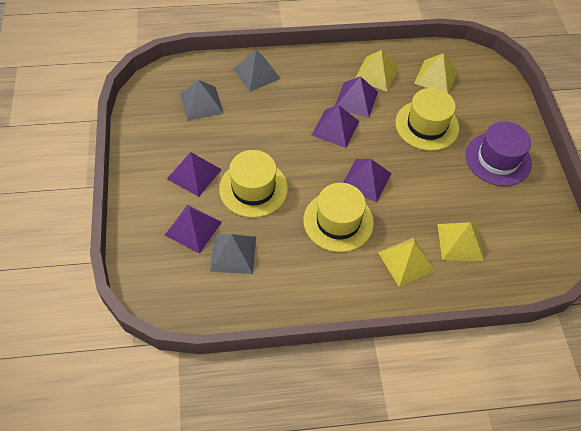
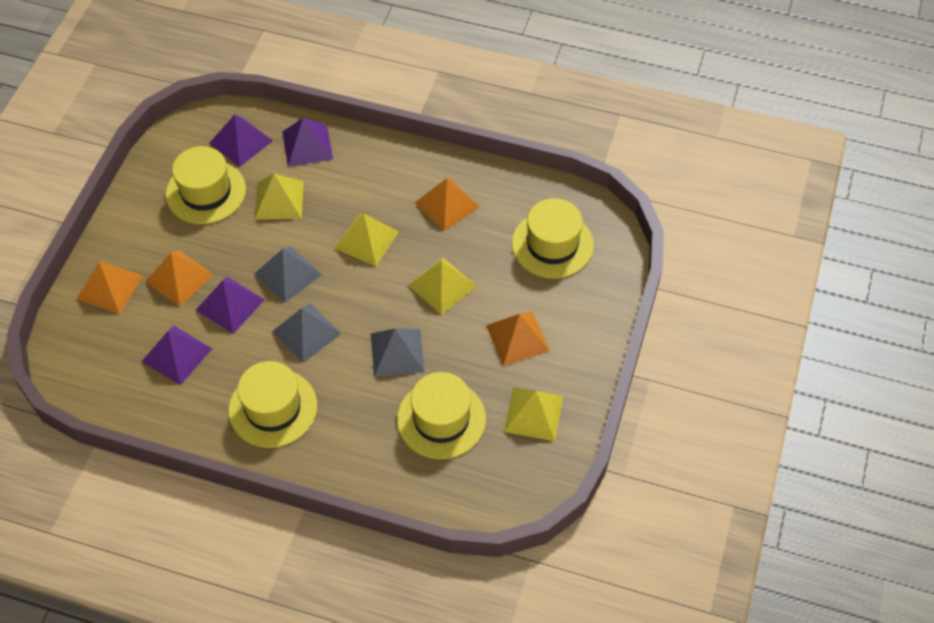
orange pyramid: 0 -> 4
purple hat: 1 -> 0
purple pyramid: 5 -> 4
yellow hat: 3 -> 4

